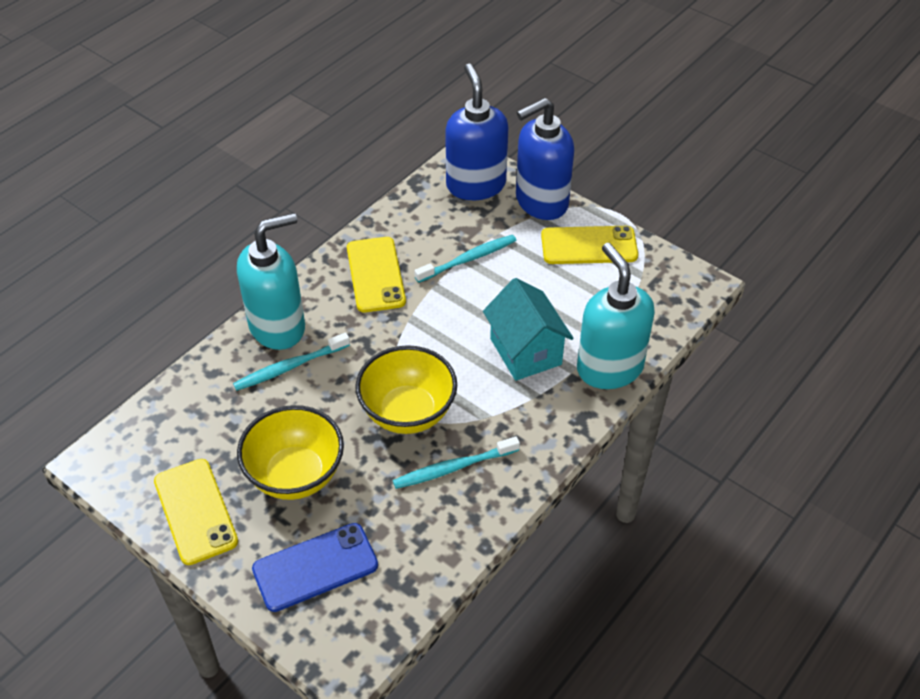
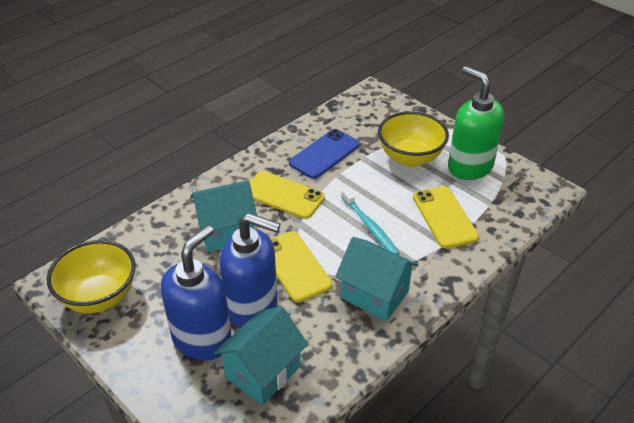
green soap dispenser: 0 -> 1
turquoise house: 1 -> 3
turquoise soap dispenser: 2 -> 0
turquoise toothbrush: 3 -> 1

